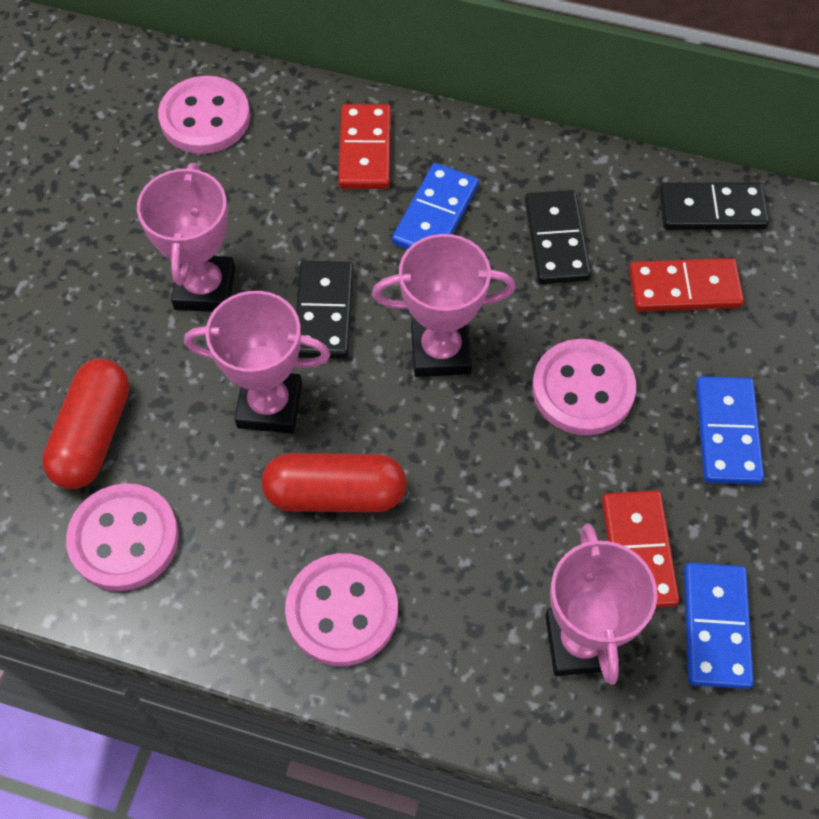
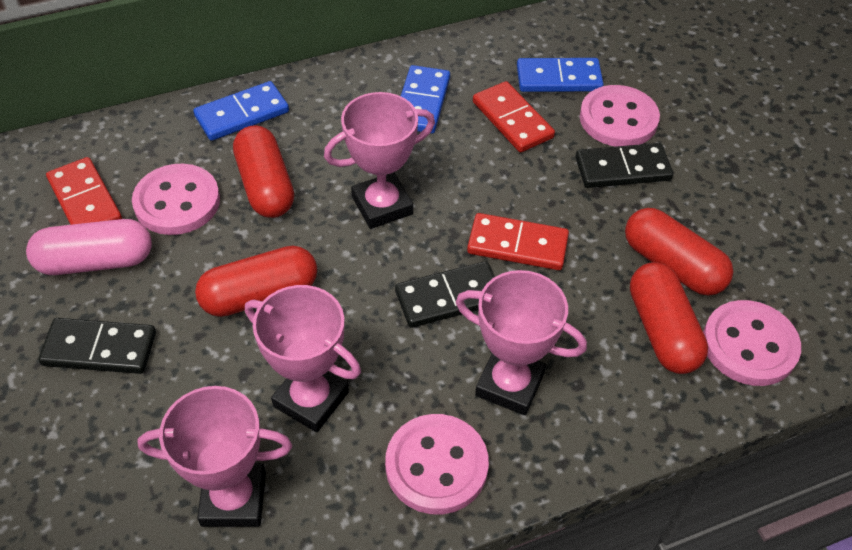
pink capsule: 0 -> 1
red capsule: 2 -> 4

